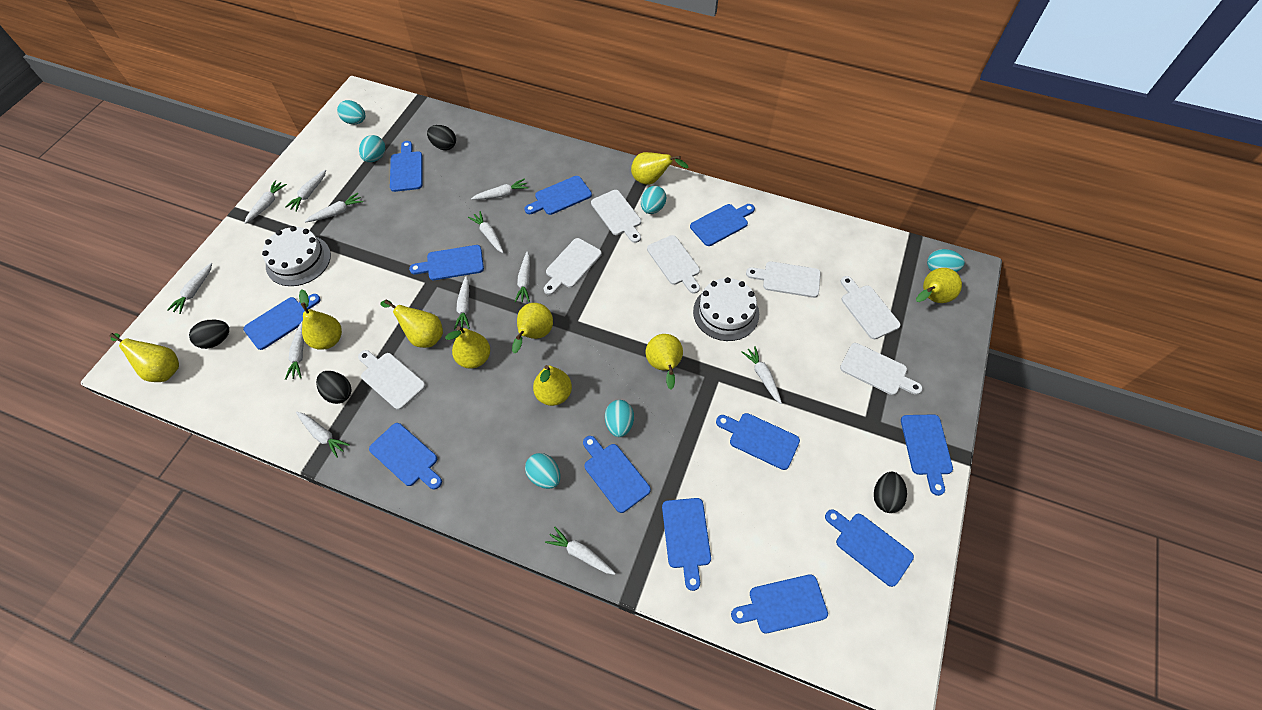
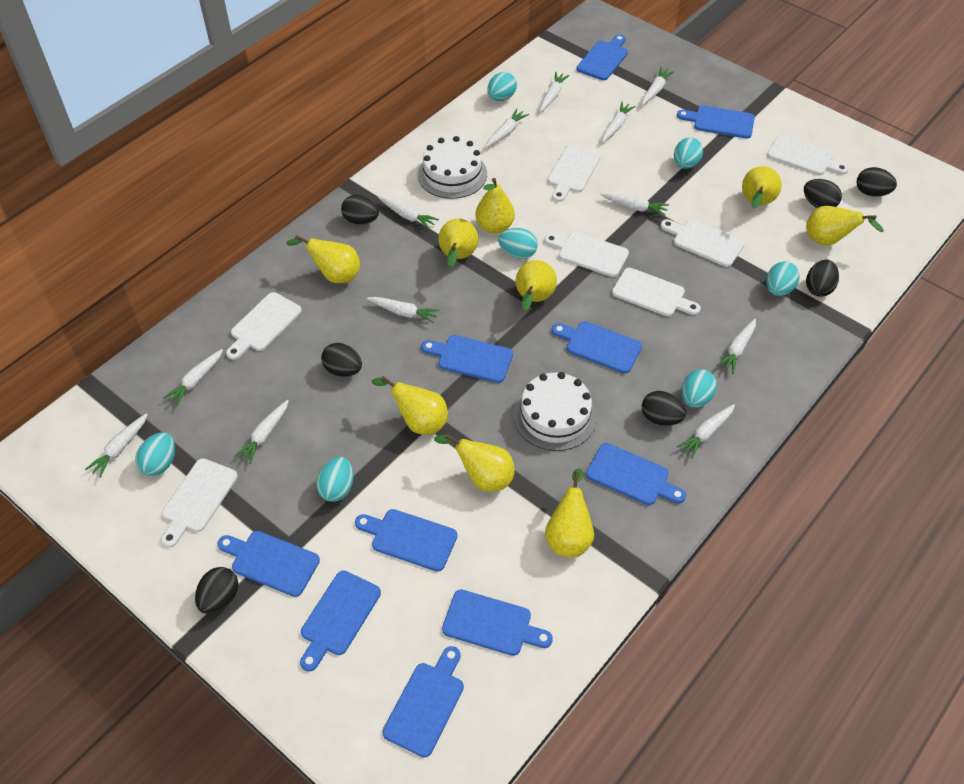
black egg: 4 -> 7
blue cutting board: 12 -> 10
turquoise egg: 6 -> 7

